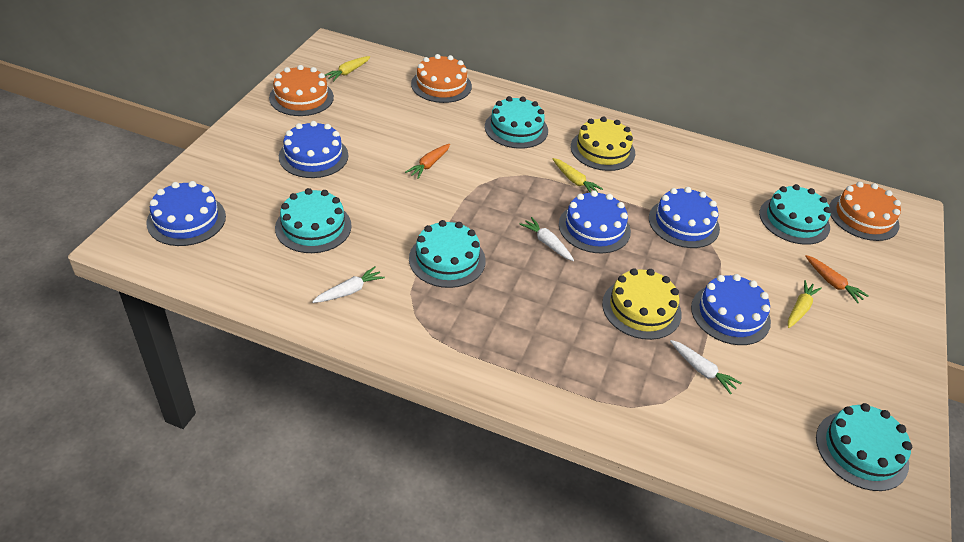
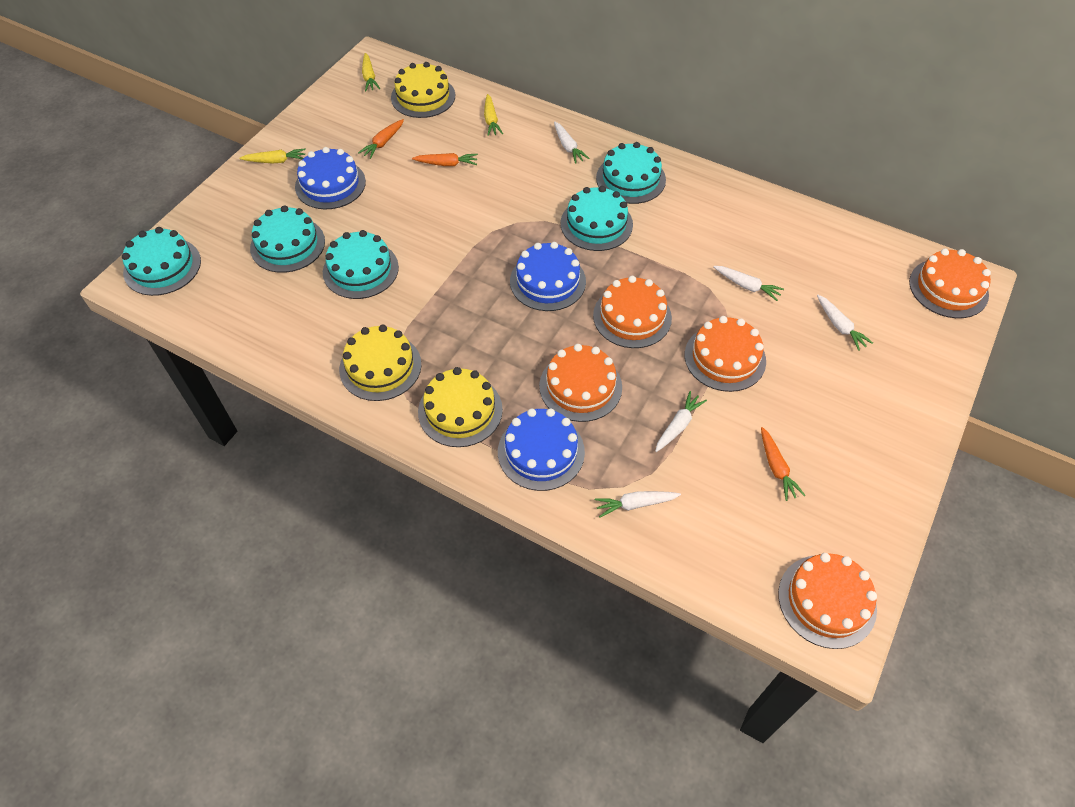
blue cake: 5 -> 3
orange cake: 3 -> 5
orange carrot: 2 -> 3
white carrot: 3 -> 5
yellow cake: 2 -> 3

